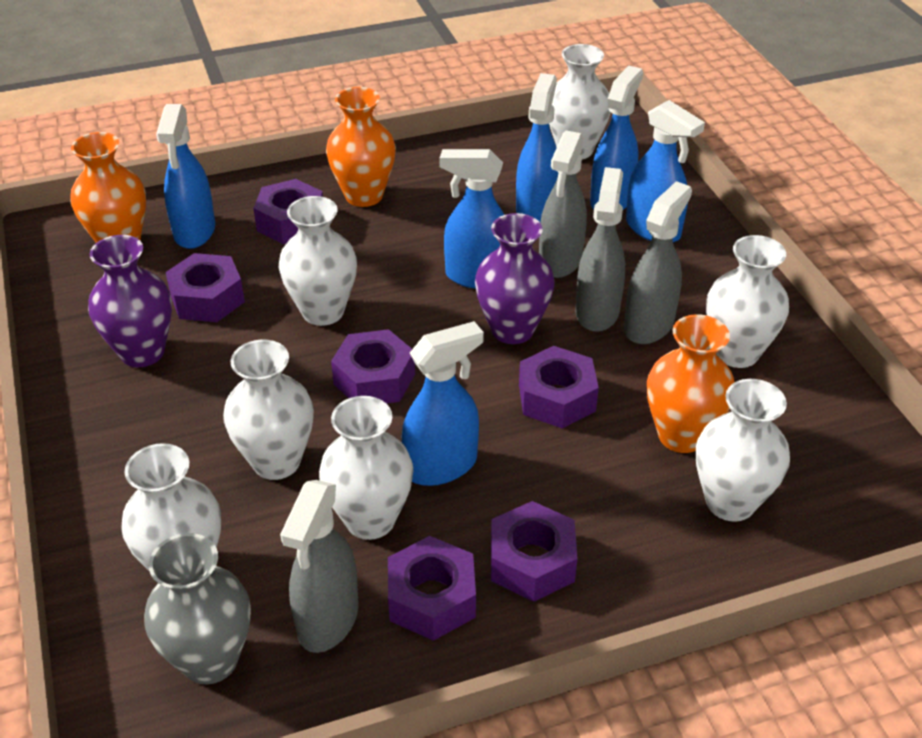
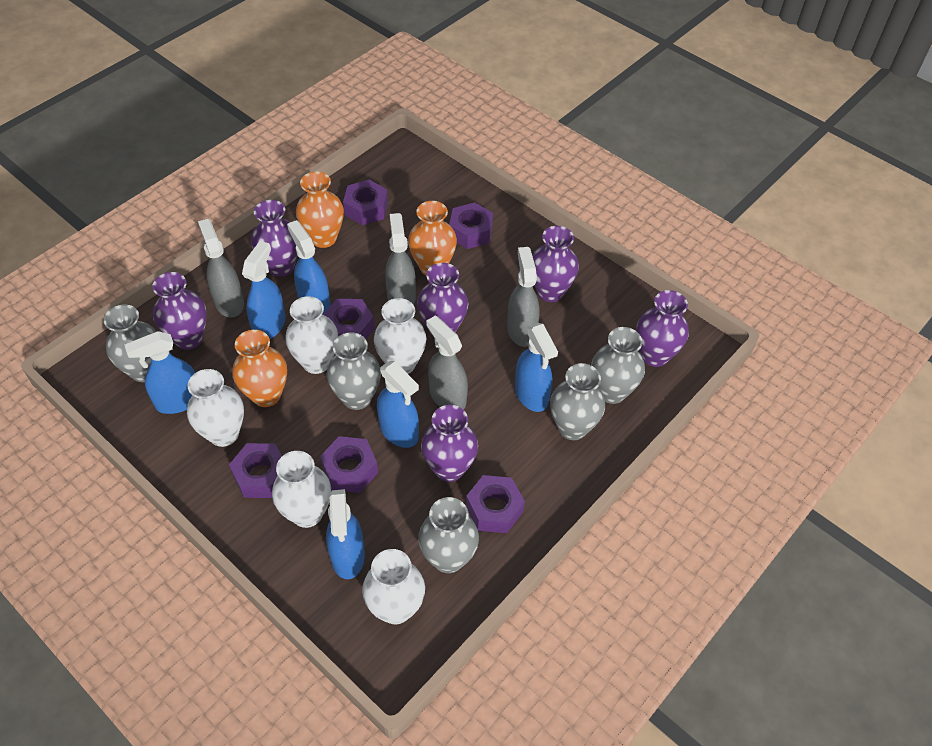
grey vase: 1 -> 5
purple vase: 2 -> 6
white vase: 7 -> 5

